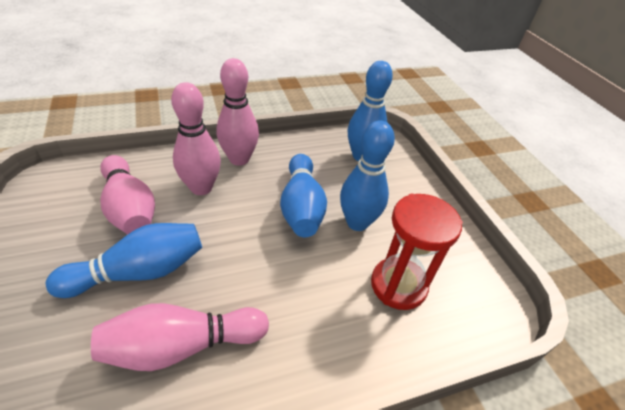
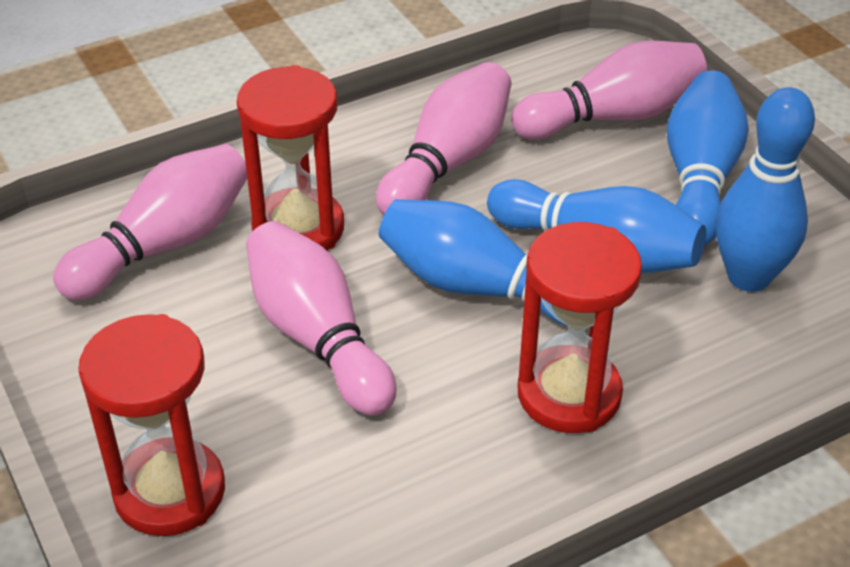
red hourglass: 1 -> 3

